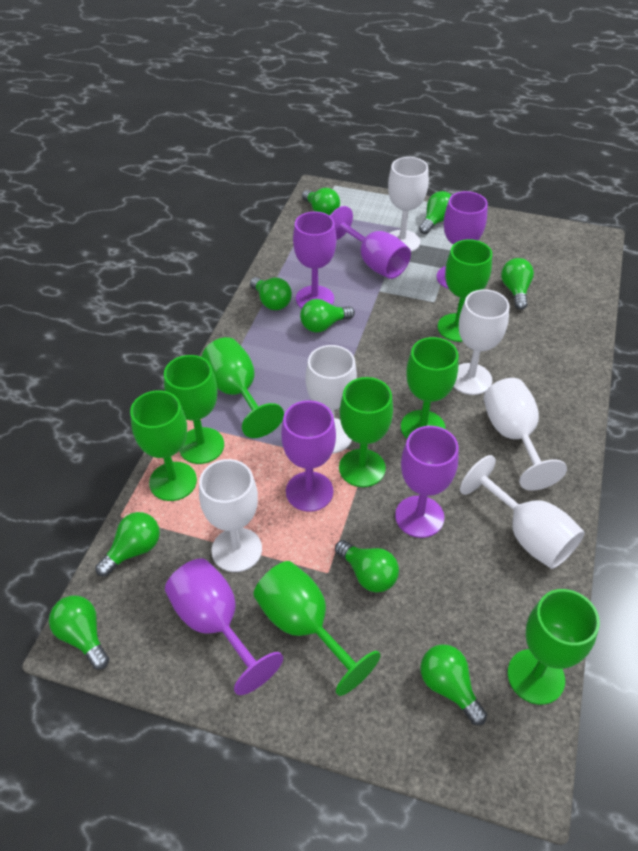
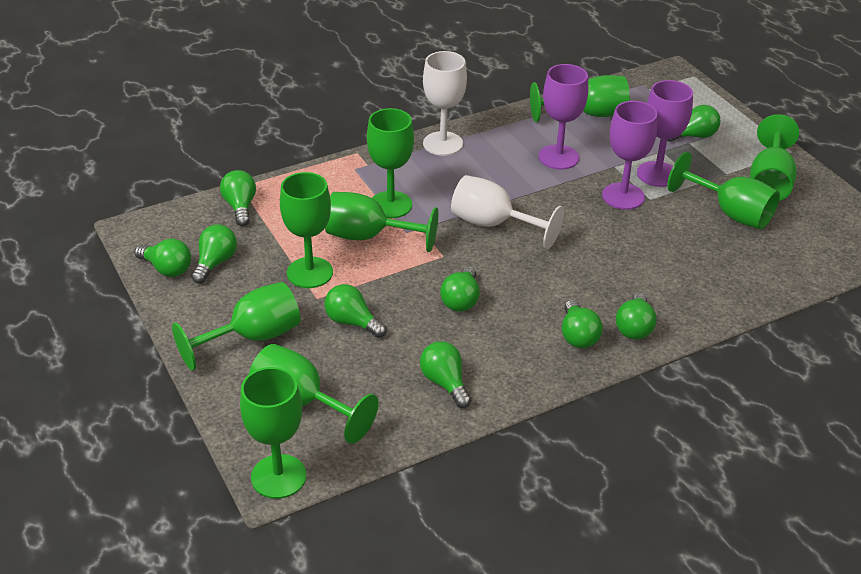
green goblet: 8 -> 9
purple goblet: 6 -> 3
white goblet: 6 -> 2

